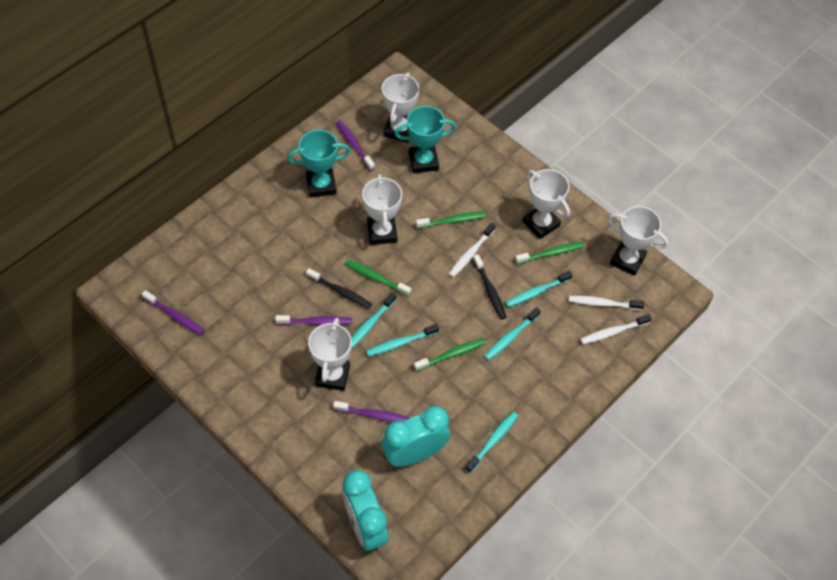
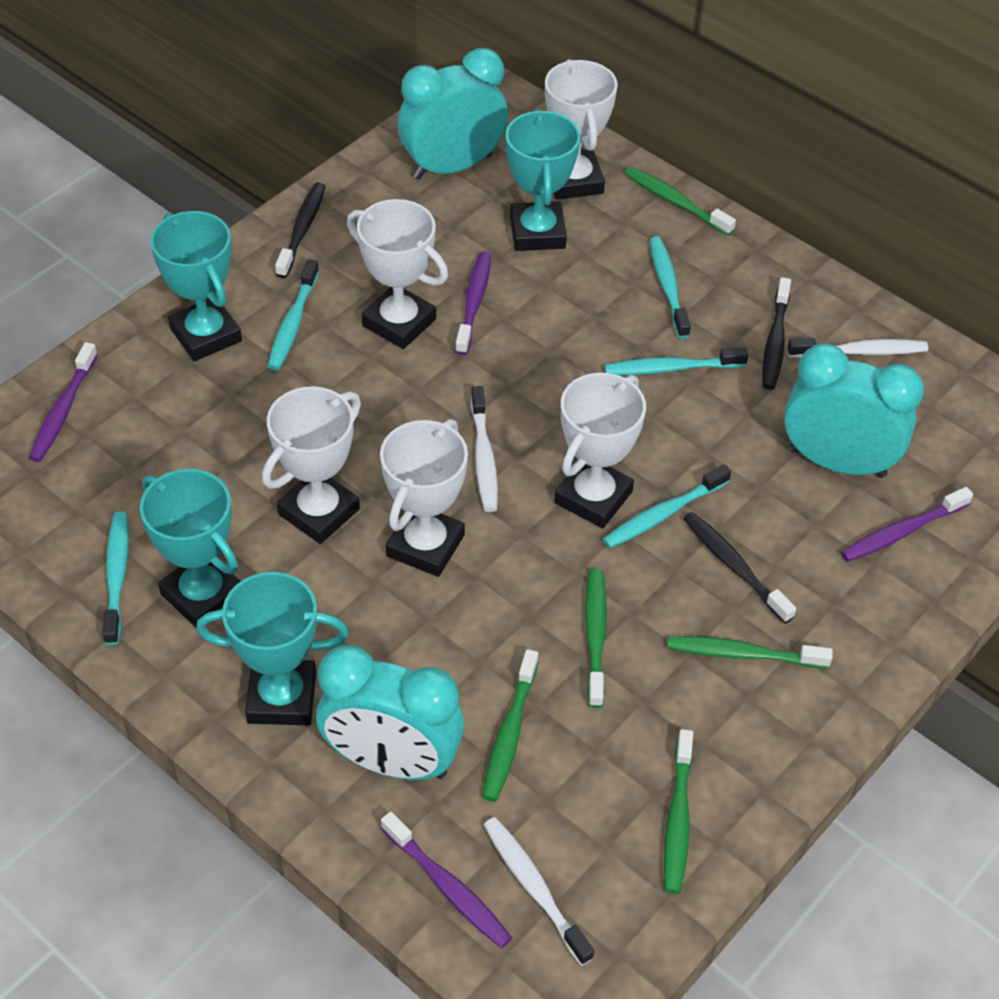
black toothbrush: 2 -> 3
green toothbrush: 4 -> 5
turquoise clock: 2 -> 3
turquoise trophy: 2 -> 4

